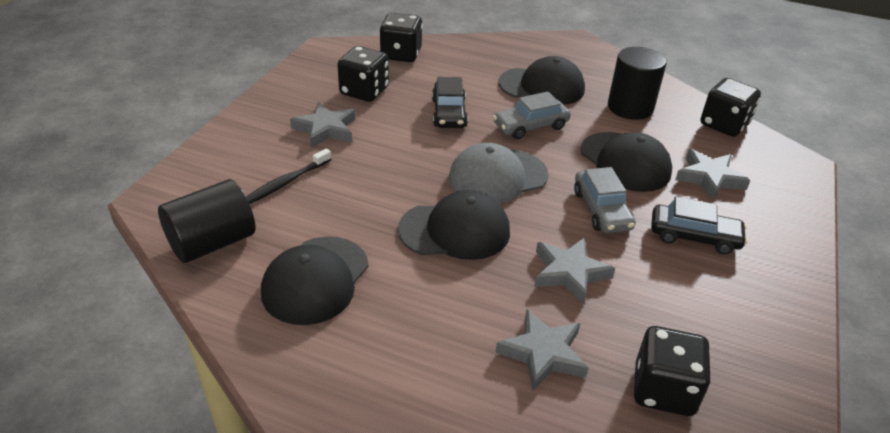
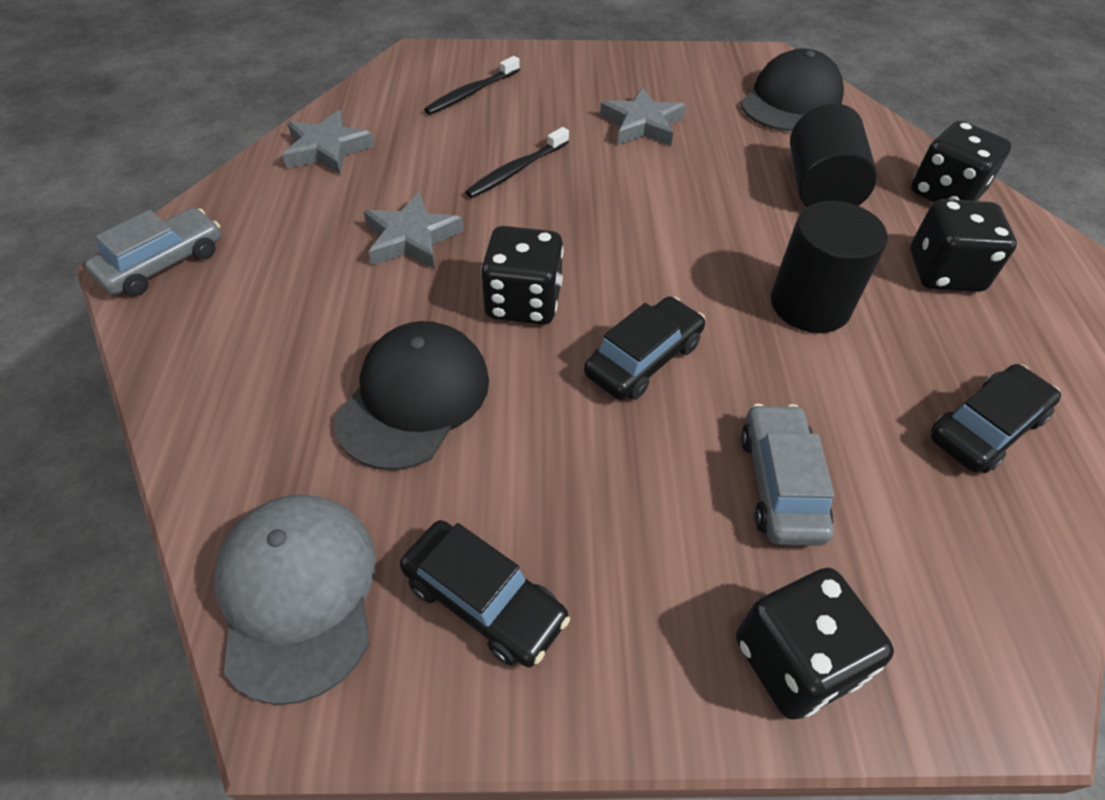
black cap: 4 -> 2
black car: 2 -> 3
black toothbrush: 1 -> 2
grey star: 4 -> 3

